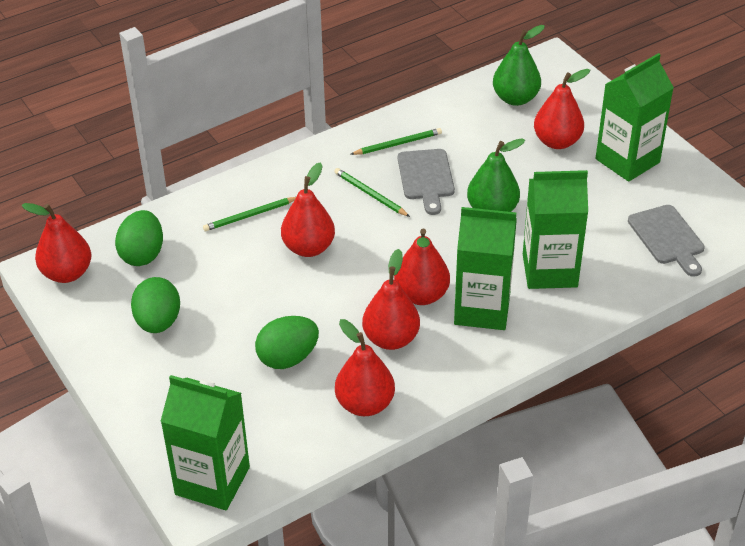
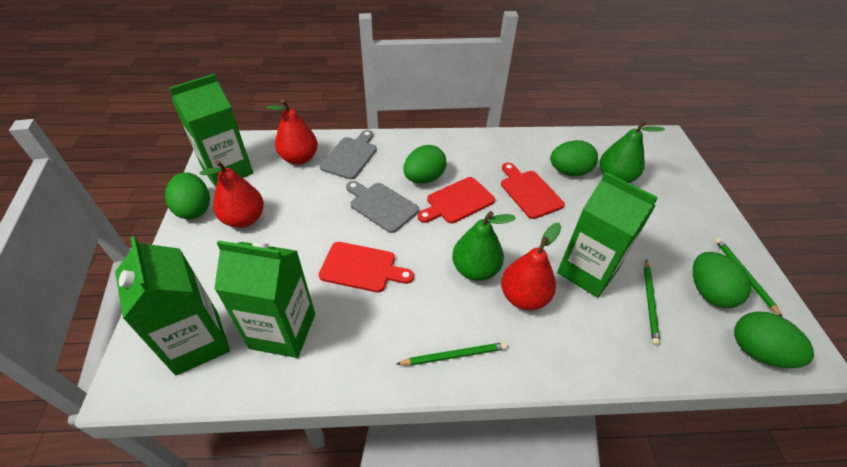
green egg: 3 -> 5
red cutting board: 0 -> 3
red pear: 6 -> 3

